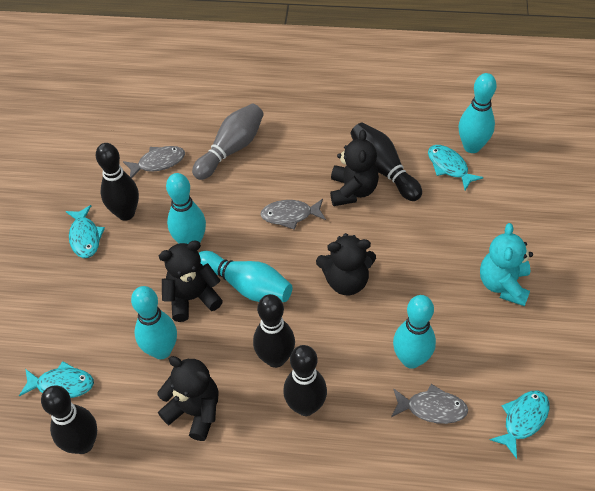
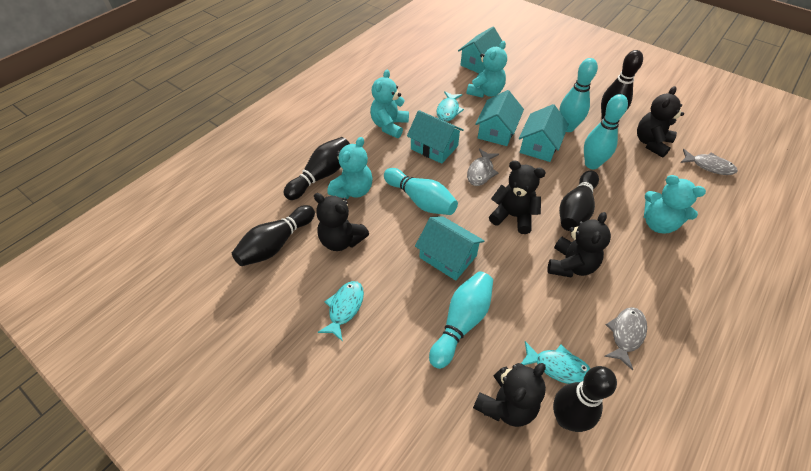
black teddy bear: 4 -> 5
grey bowling pin: 1 -> 0
turquoise bowling pin: 5 -> 4
turquoise fish: 4 -> 3
turquoise house: 0 -> 5
turquoise teddy bear: 1 -> 4

